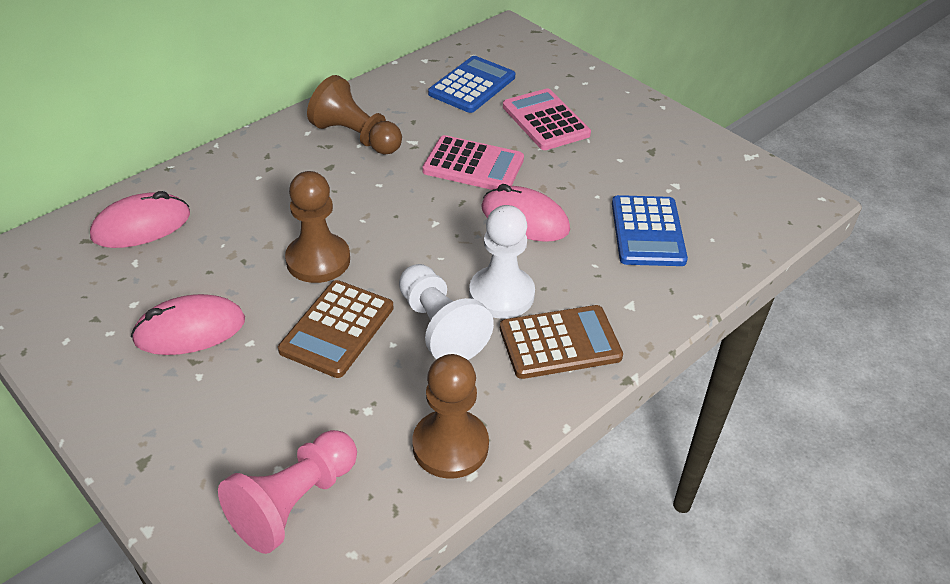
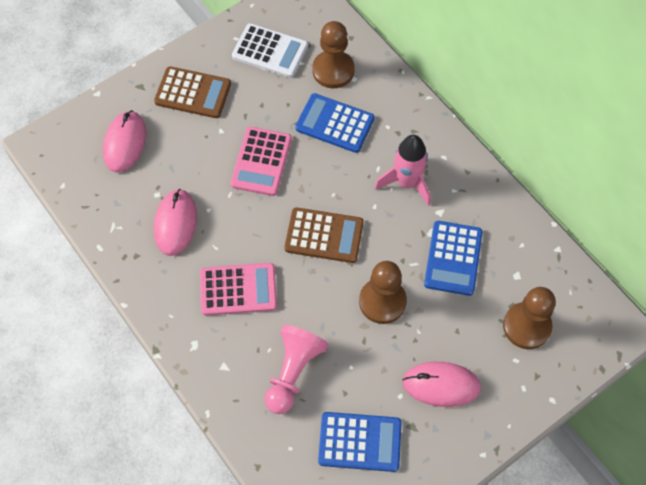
blue calculator: 2 -> 3
pink rocket: 0 -> 1
white calculator: 0 -> 1
white pawn: 2 -> 0

